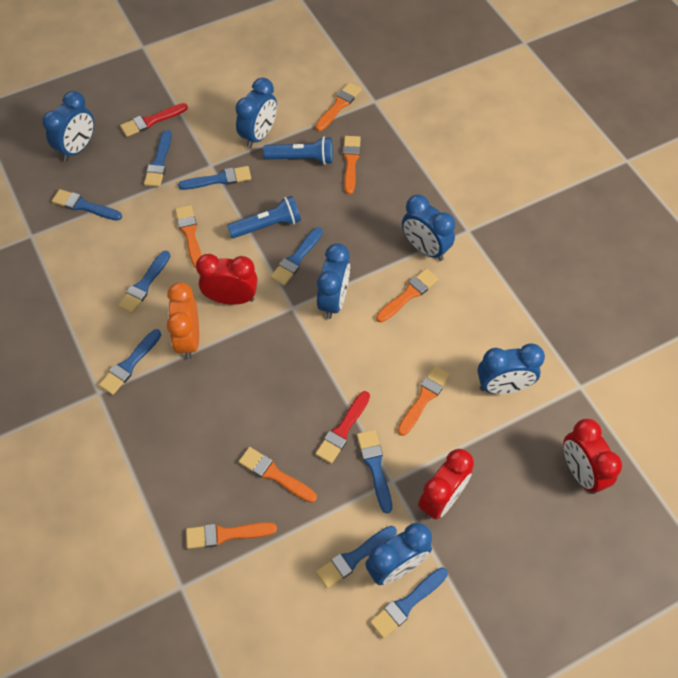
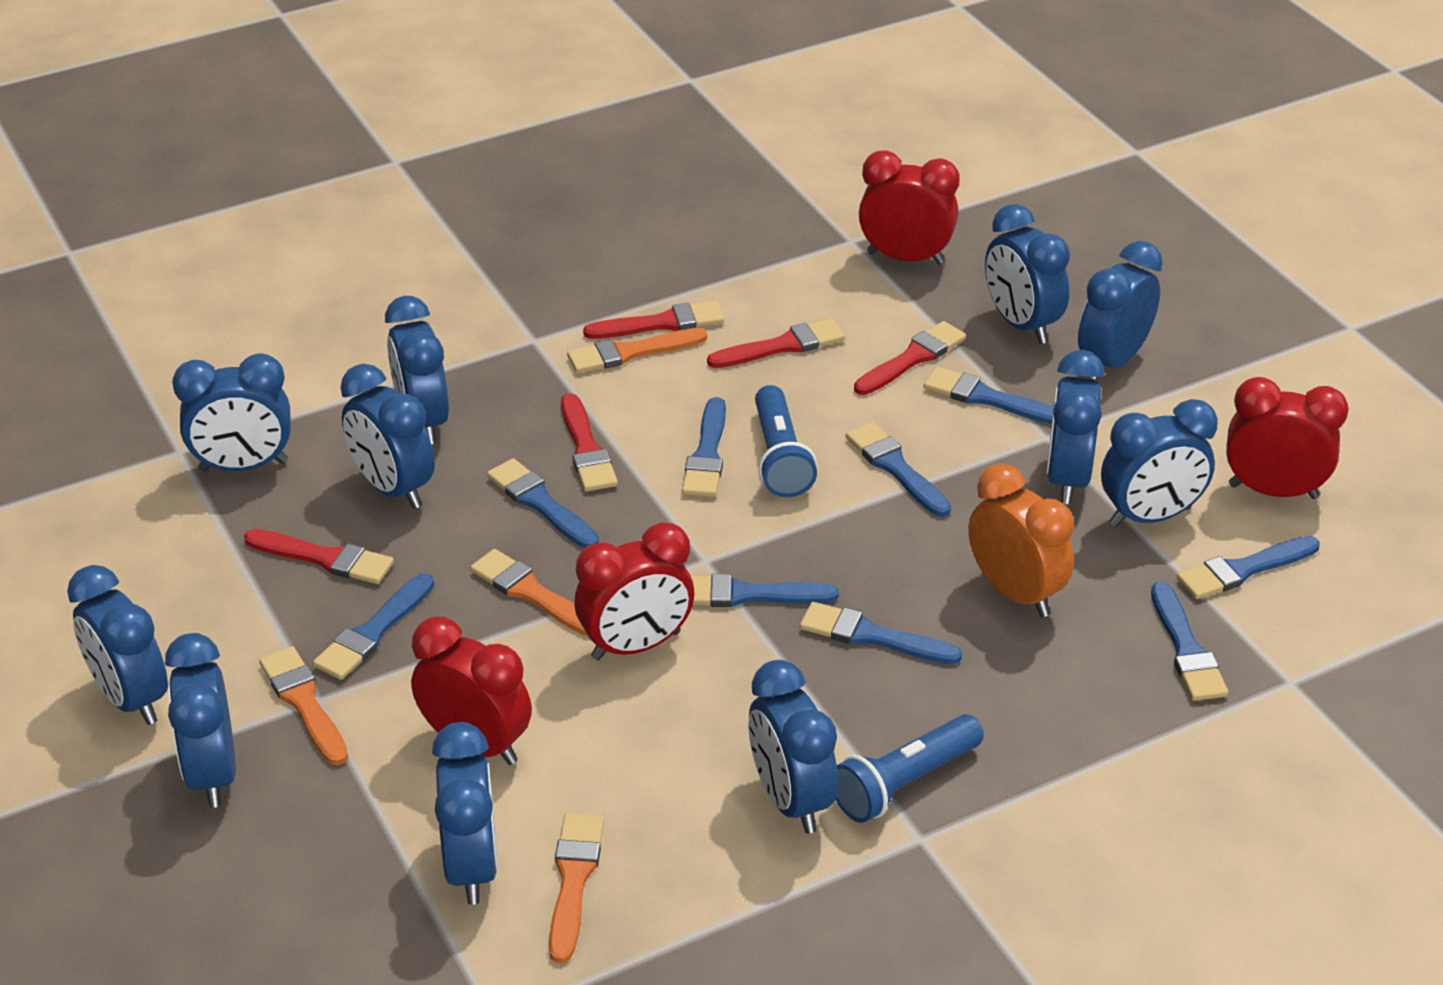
blue clock: 6 -> 11
orange brush: 7 -> 4
red brush: 2 -> 5
red clock: 3 -> 4

